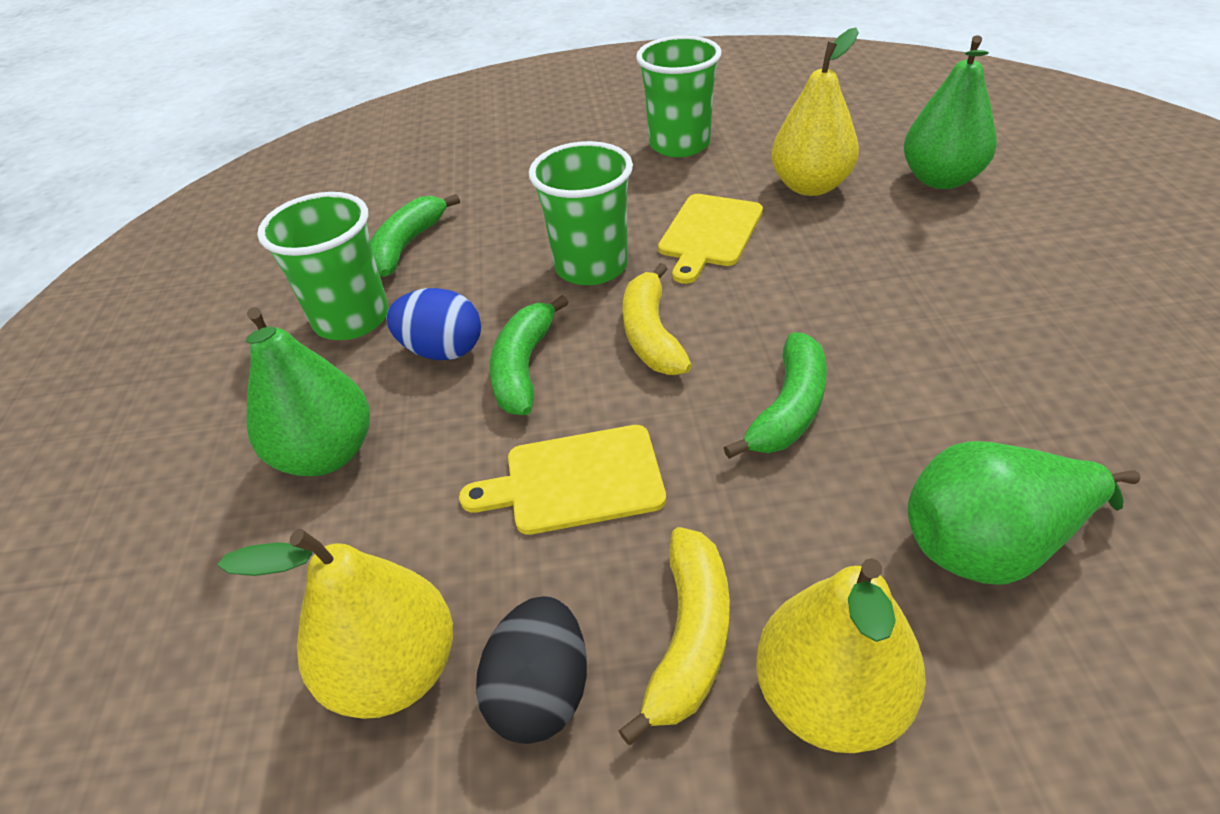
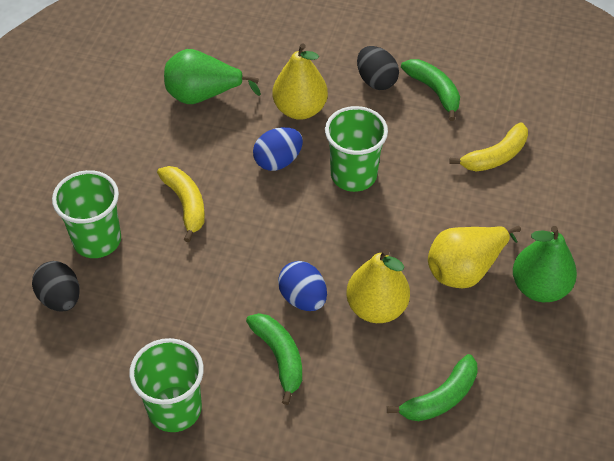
black egg: 1 -> 2
blue egg: 1 -> 2
green pear: 3 -> 2
yellow cutting board: 2 -> 0

